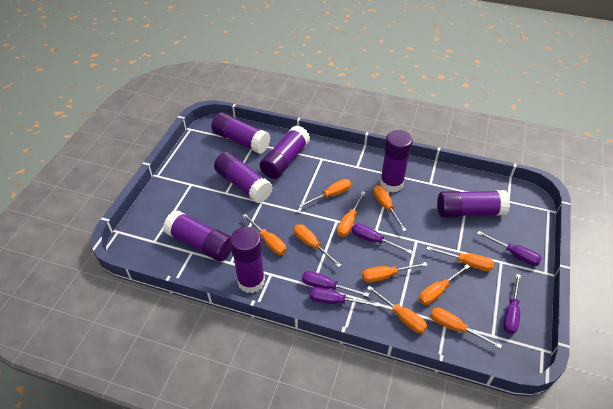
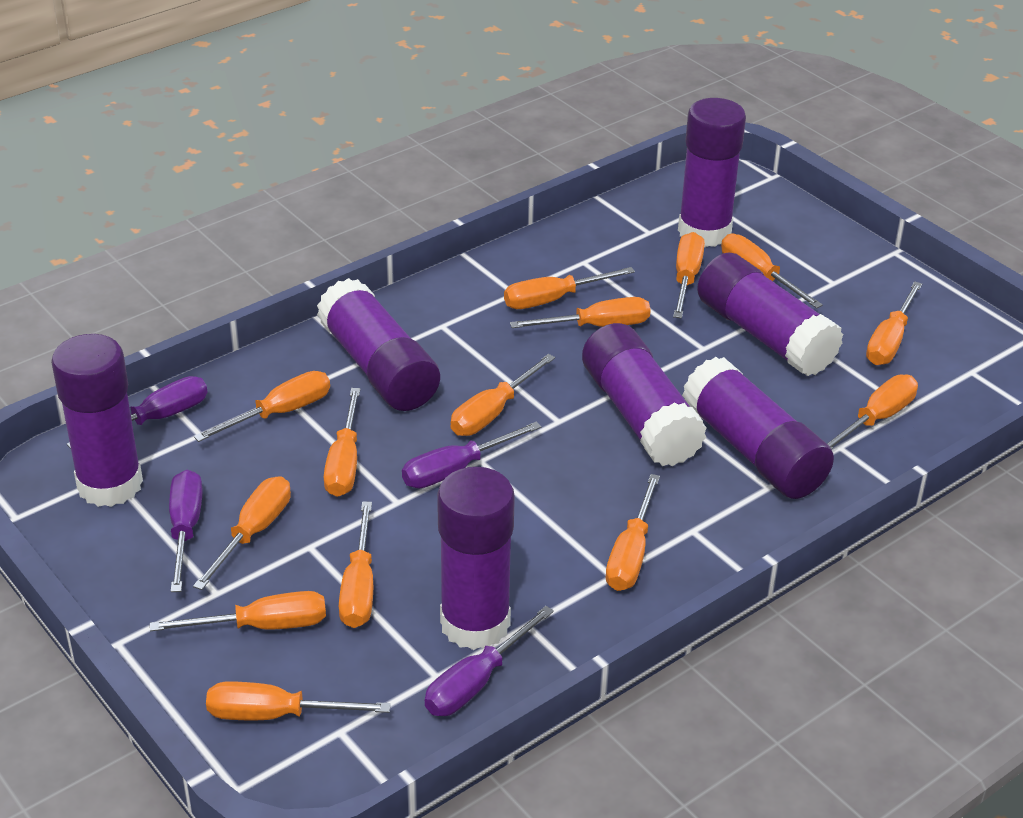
orange screwdriver: 10 -> 14
purple screwdriver: 5 -> 4

